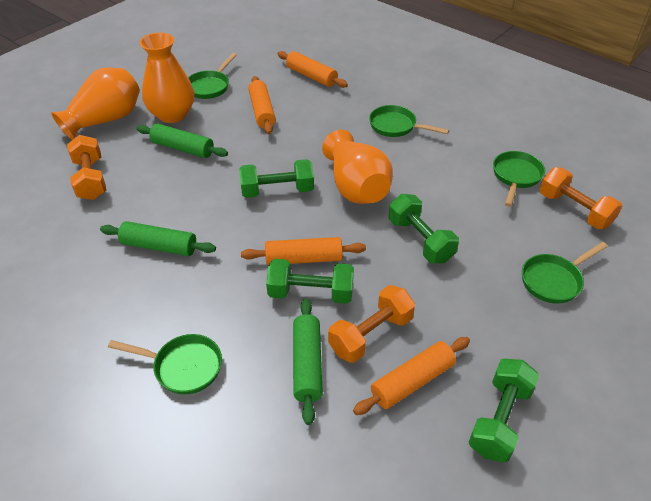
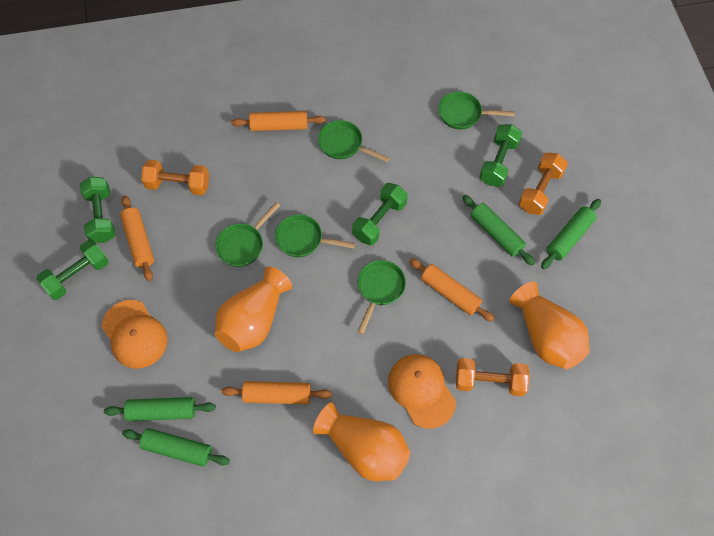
green rolling pin: 3 -> 4
orange cap: 0 -> 2

